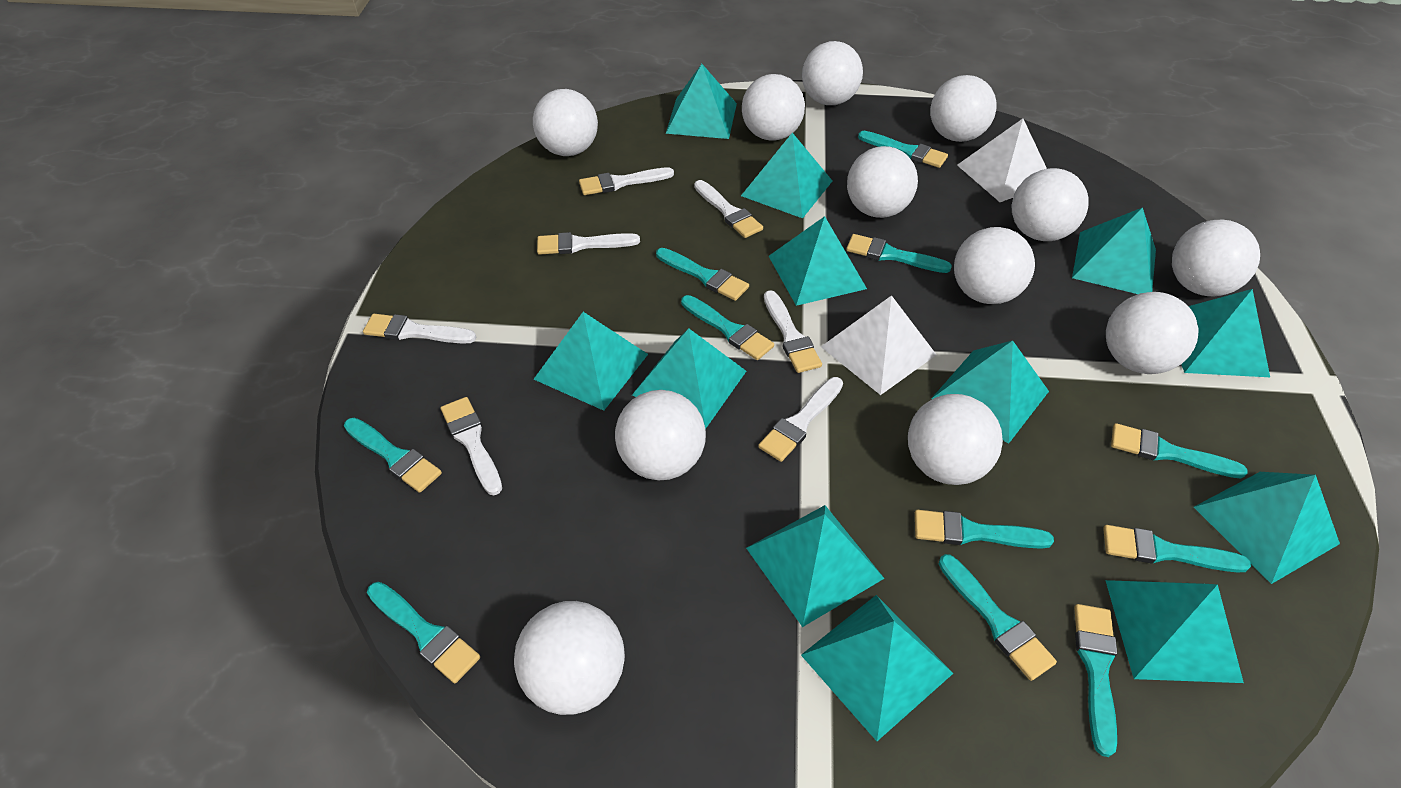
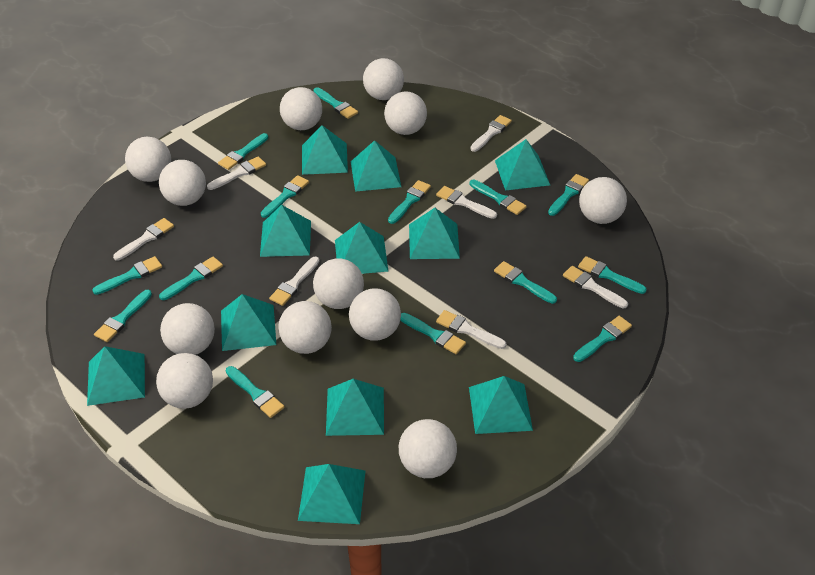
turquoise brush: 11 -> 14
turquoise pyramid: 12 -> 11
white pyramid: 2 -> 0

